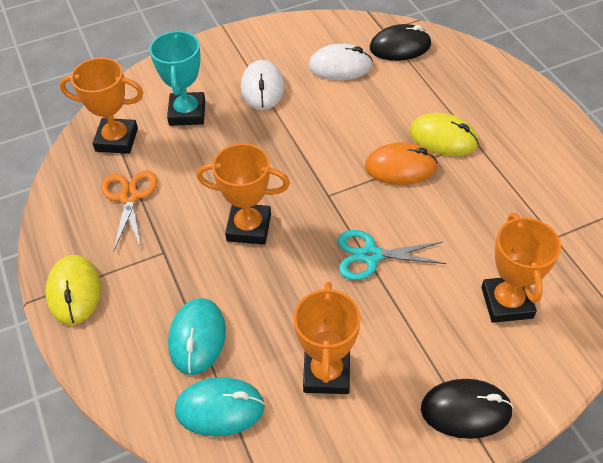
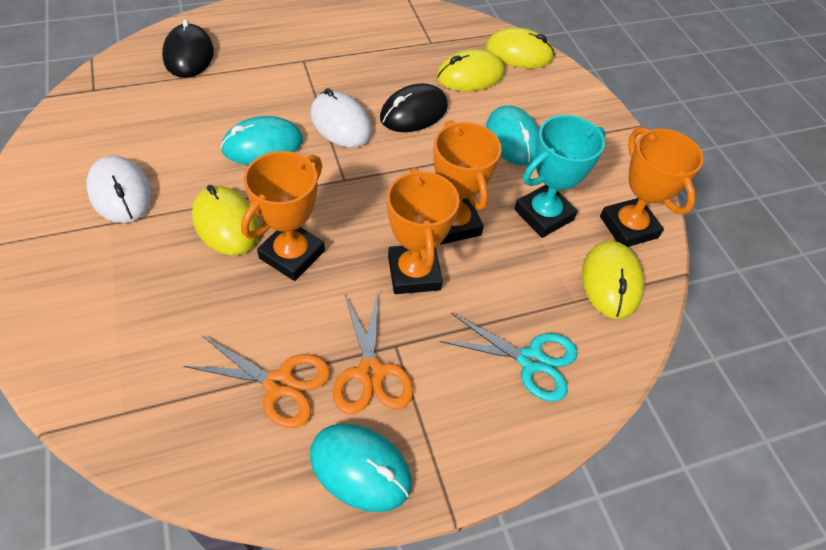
orange mouse: 1 -> 0
orange scissors: 1 -> 2
turquoise mouse: 2 -> 3
yellow mouse: 2 -> 4

